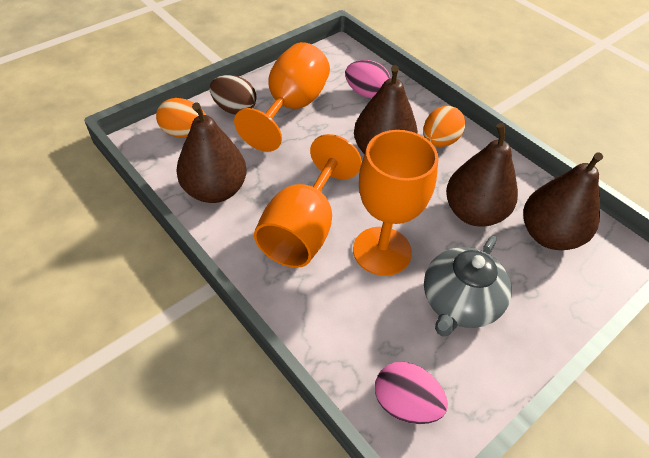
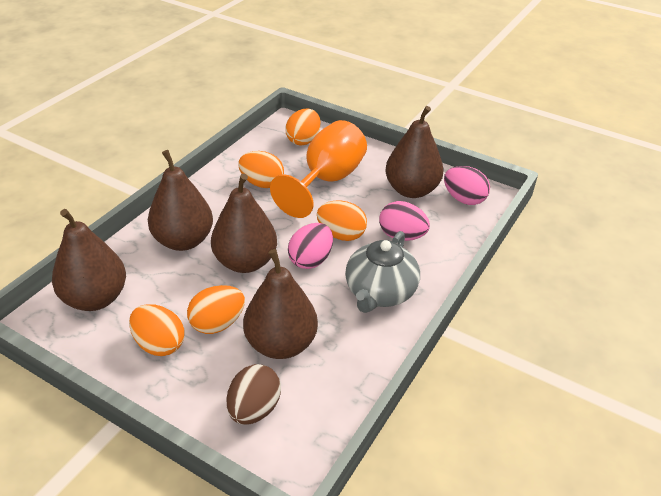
brown pear: 4 -> 5
orange egg: 2 -> 5
orange goblet: 3 -> 1
pink egg: 2 -> 3

